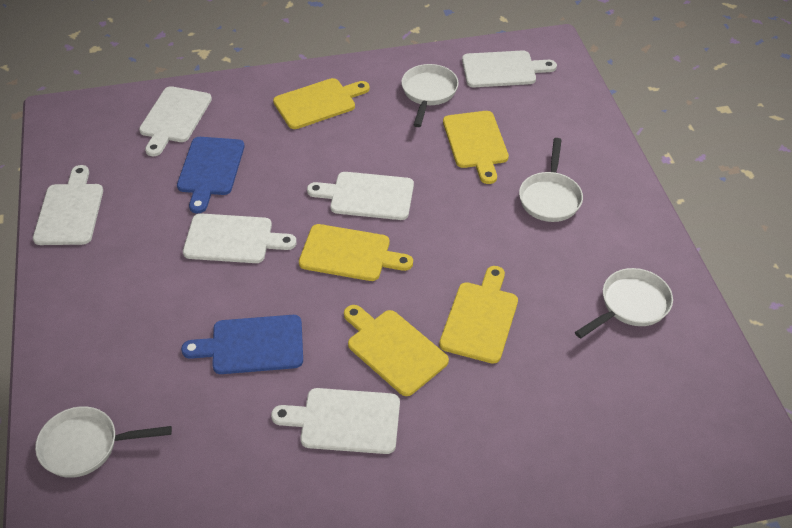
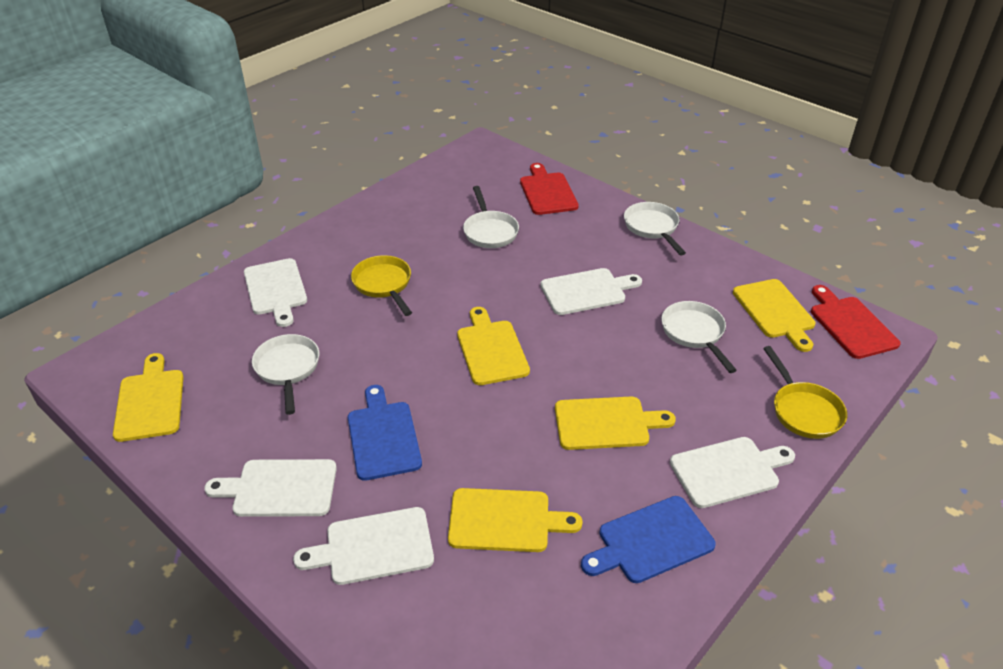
red cutting board: 0 -> 2
white cutting board: 6 -> 5
yellow pan: 0 -> 2

